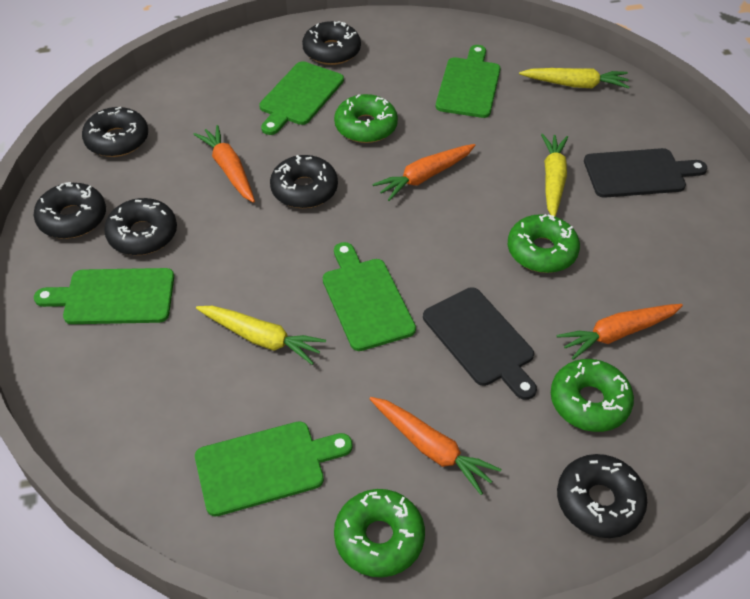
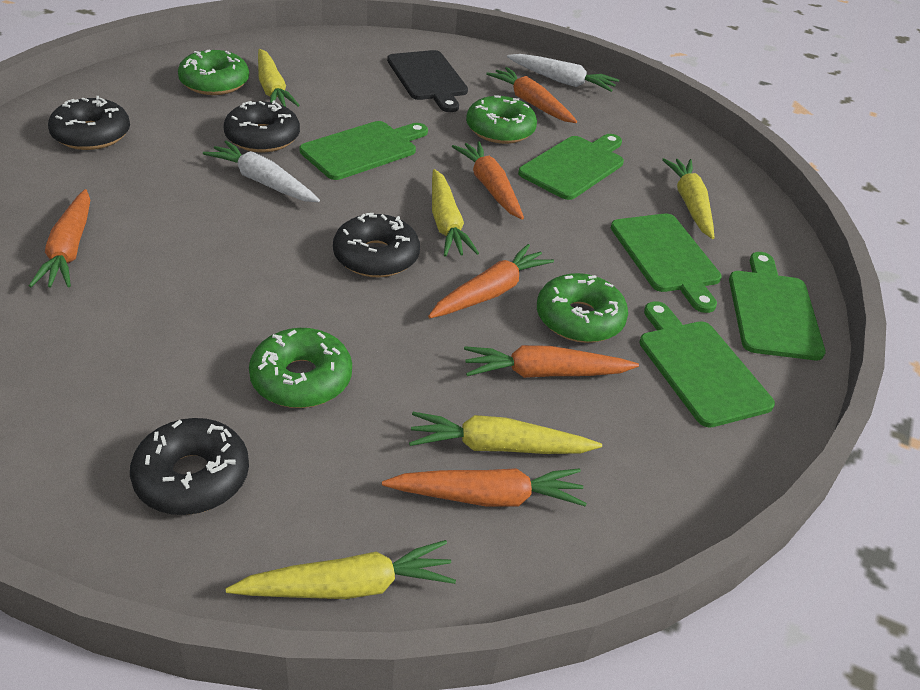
black cutting board: 2 -> 1
black donut: 6 -> 4
orange carrot: 4 -> 6
white carrot: 0 -> 2
yellow carrot: 3 -> 5

